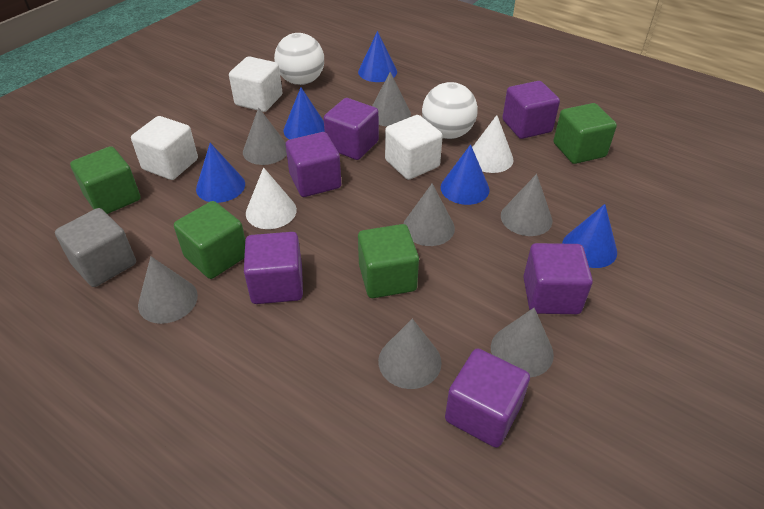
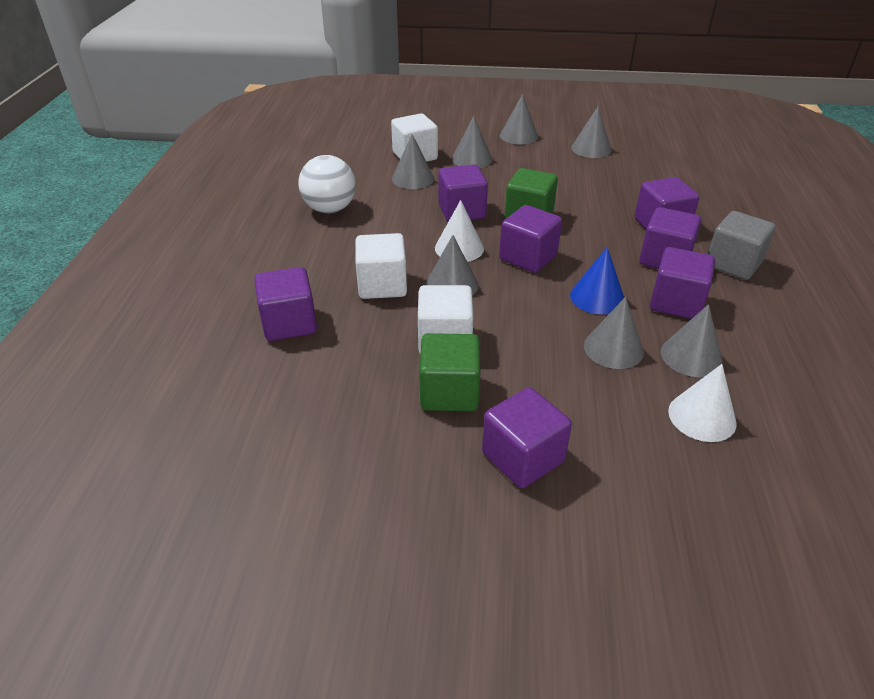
blue cone: 5 -> 1
green cube: 4 -> 2
purple cube: 6 -> 7
white ball: 2 -> 1

